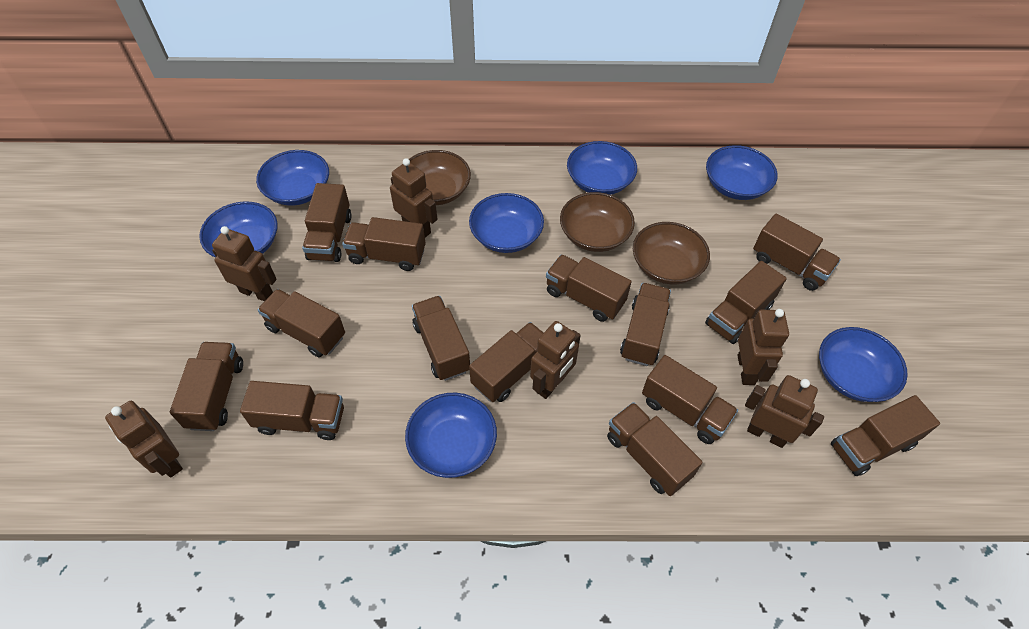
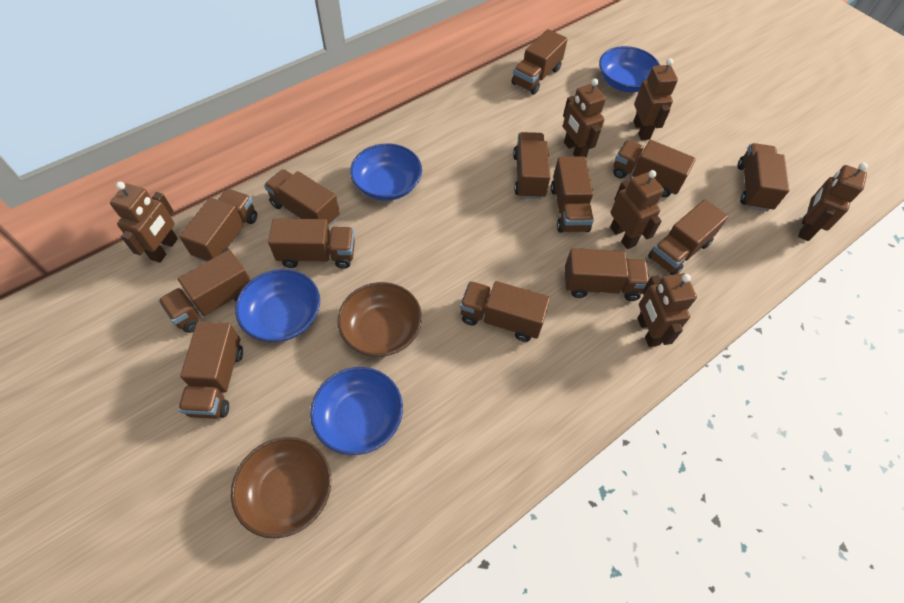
blue bowl: 7 -> 4
brown bowl: 3 -> 2
brown truck: 14 -> 13

